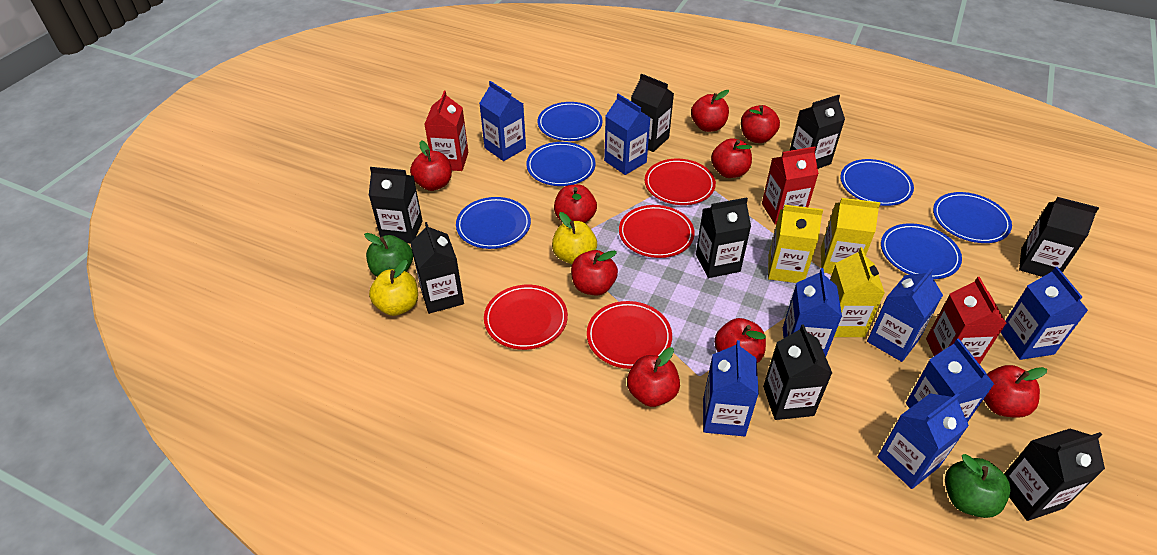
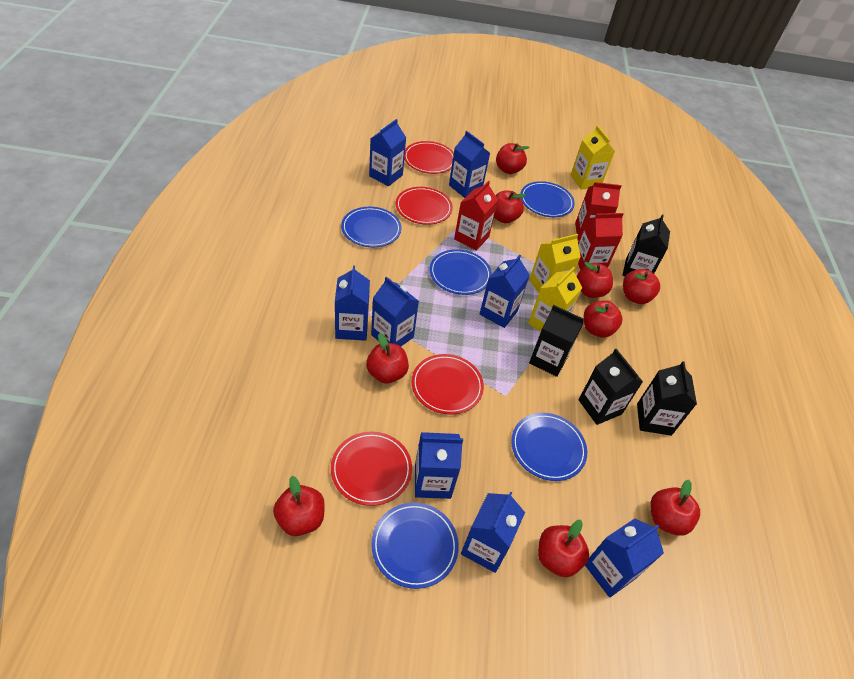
black carton: 8 -> 4
blue plate: 6 -> 5
green apple: 2 -> 0
yellow apple: 2 -> 0

